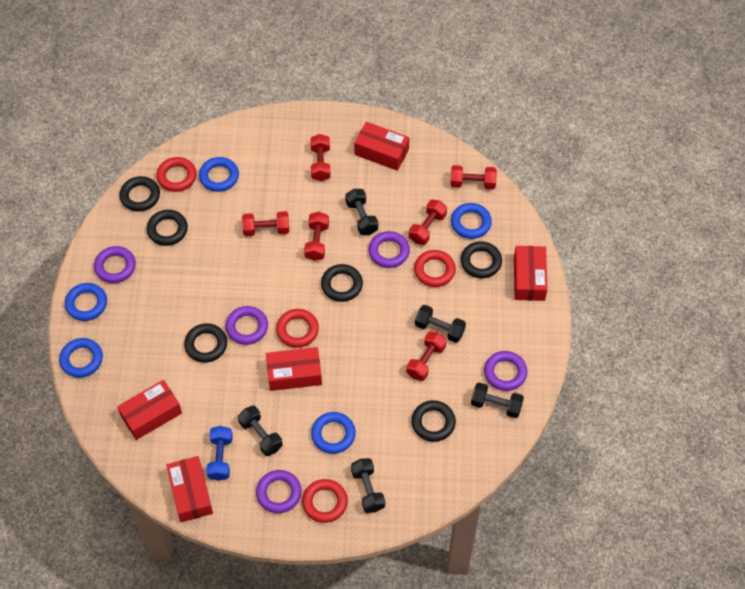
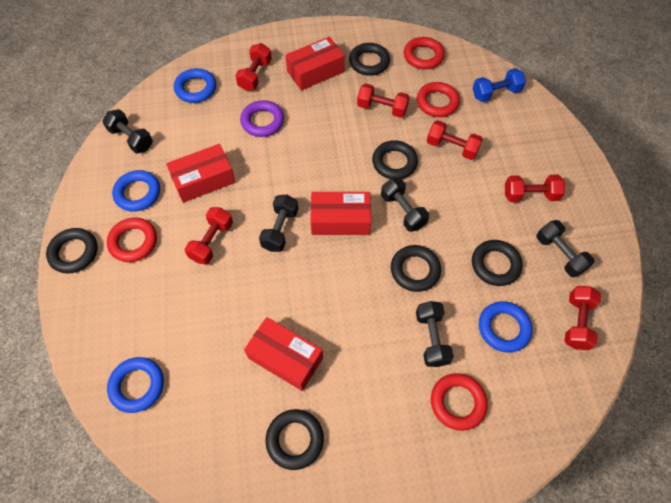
blue ring: 5 -> 4
purple ring: 5 -> 1
red box: 5 -> 4

